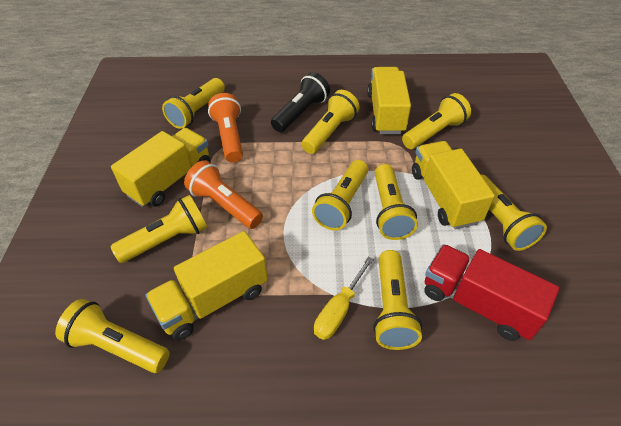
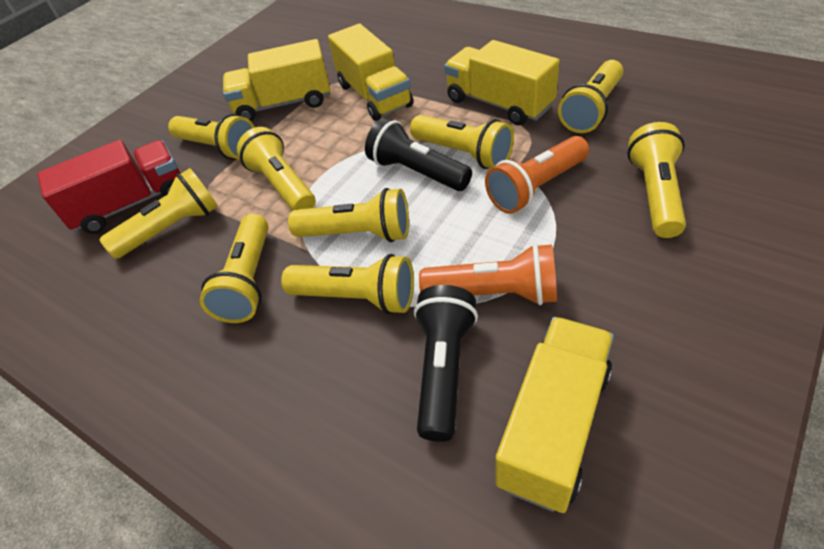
black flashlight: 1 -> 2
yellow screwdriver: 1 -> 0

